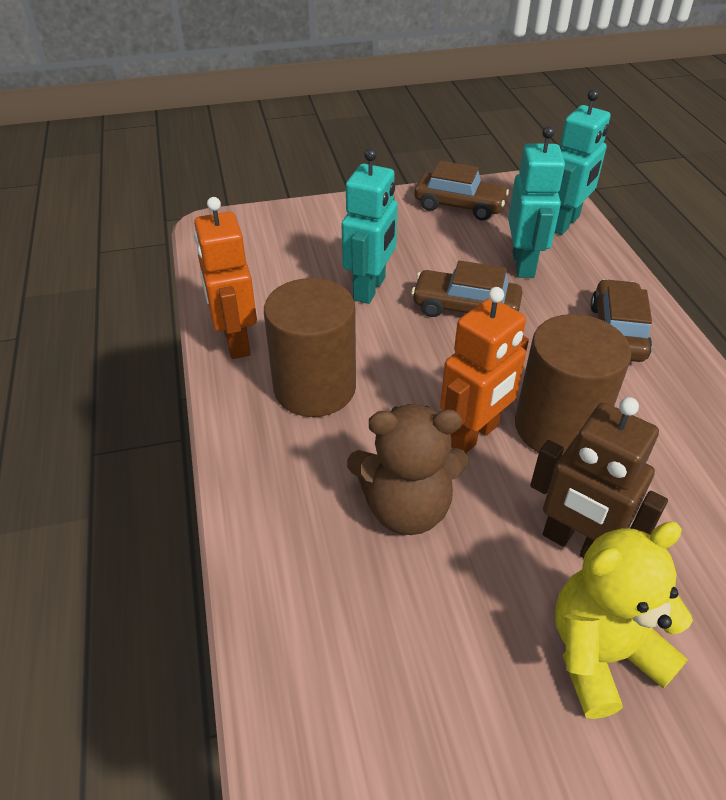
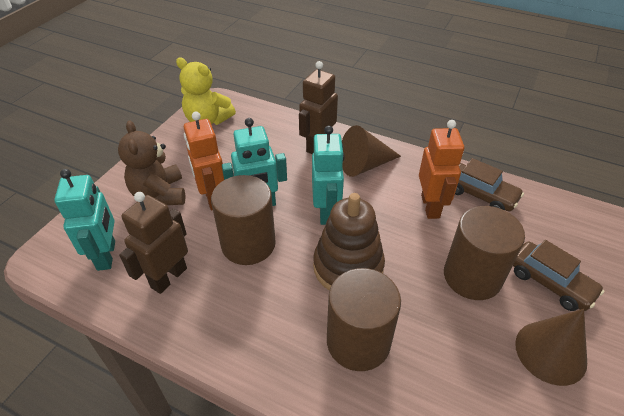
brown car: 3 -> 2
brown cone: 0 -> 2
brown cylinder: 2 -> 3
brown robot: 1 -> 2
brown stacking toy: 0 -> 1

